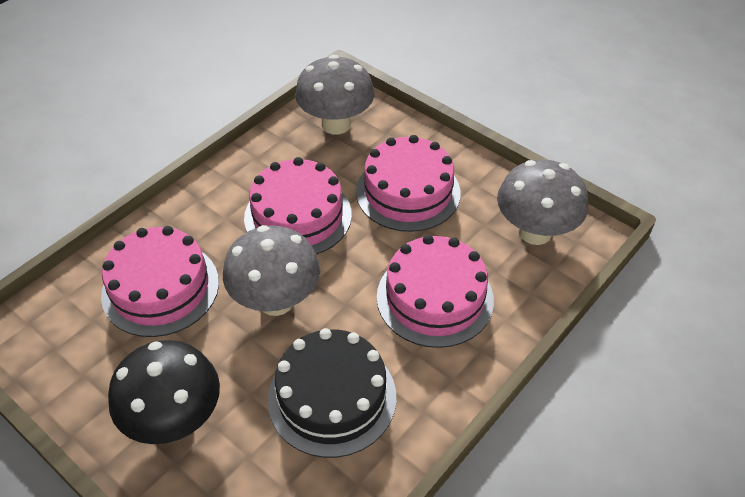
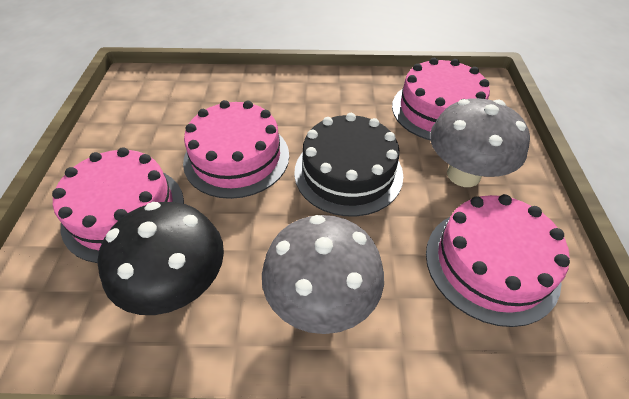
grey mushroom: 3 -> 2

